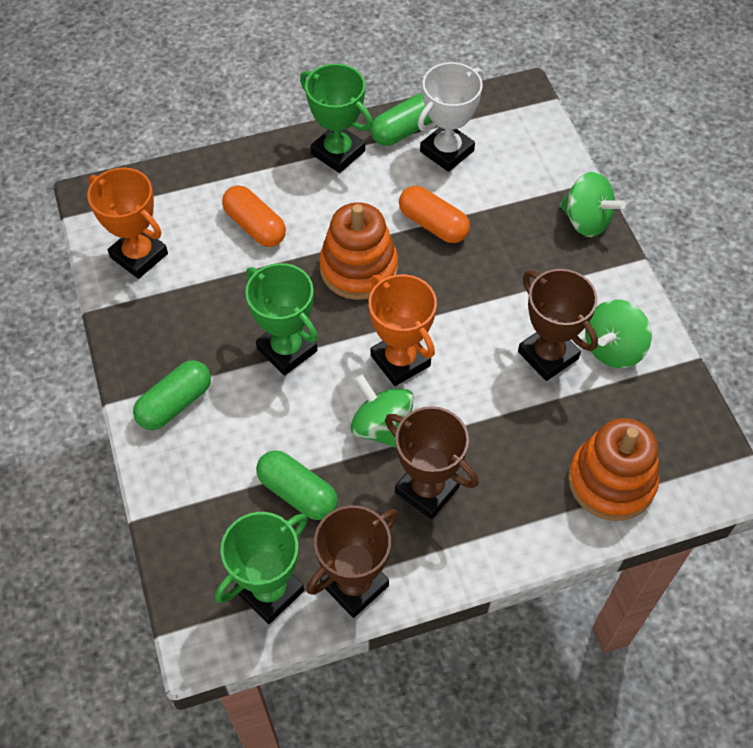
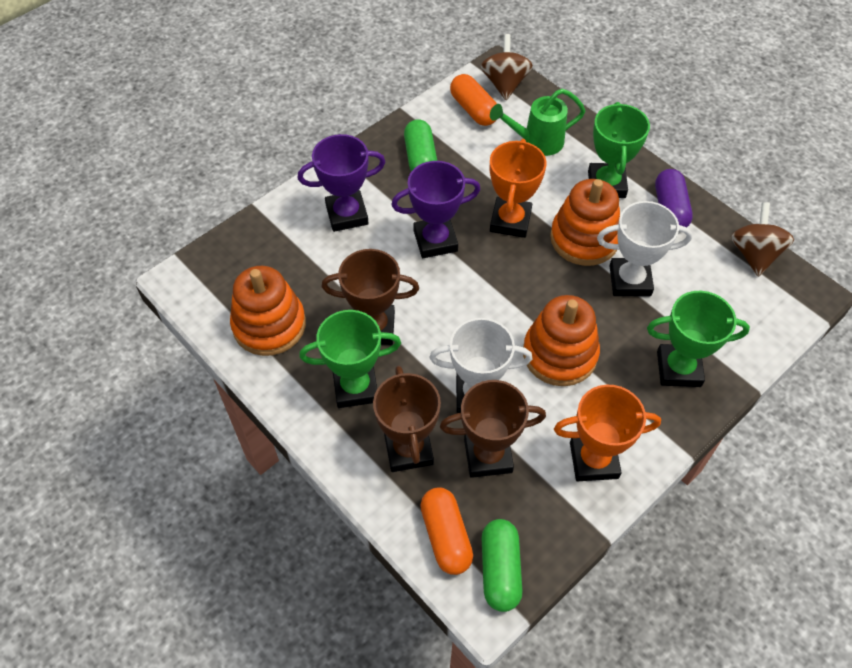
brown spinning top: 0 -> 2
green capsule: 3 -> 2
green spinning top: 3 -> 0
green watering can: 0 -> 1
orange stacking toy: 2 -> 3
purple capsule: 0 -> 1
purple trophy: 0 -> 2
white trophy: 1 -> 2

